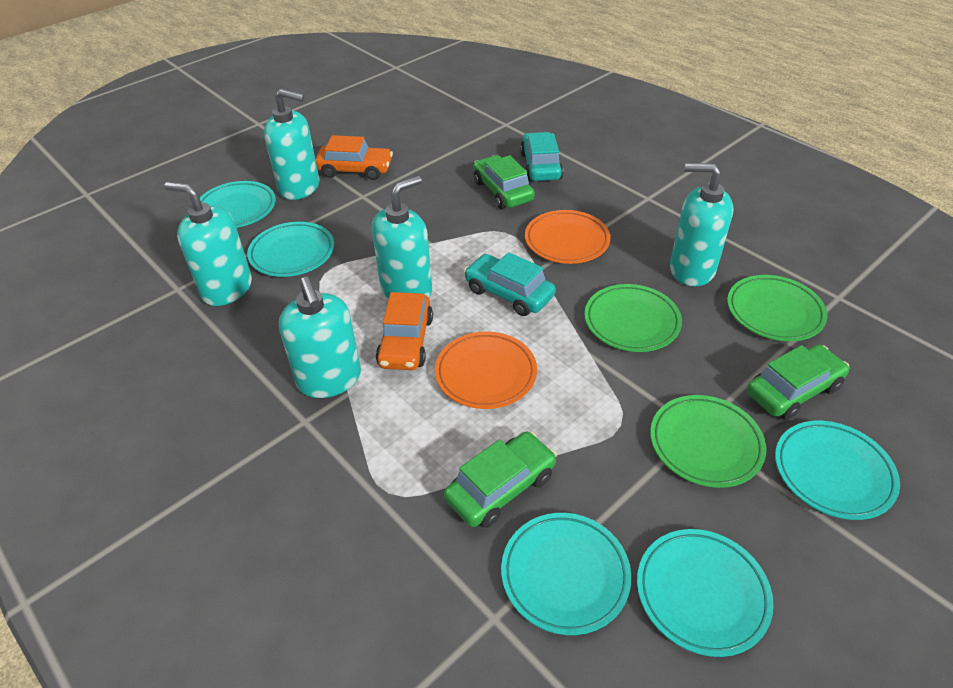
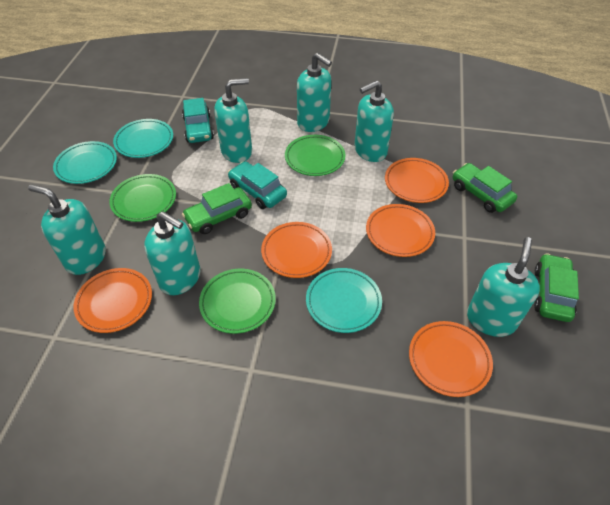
orange car: 2 -> 0
orange plate: 2 -> 5
turquoise plate: 5 -> 3
turquoise soap dispenser: 5 -> 6

